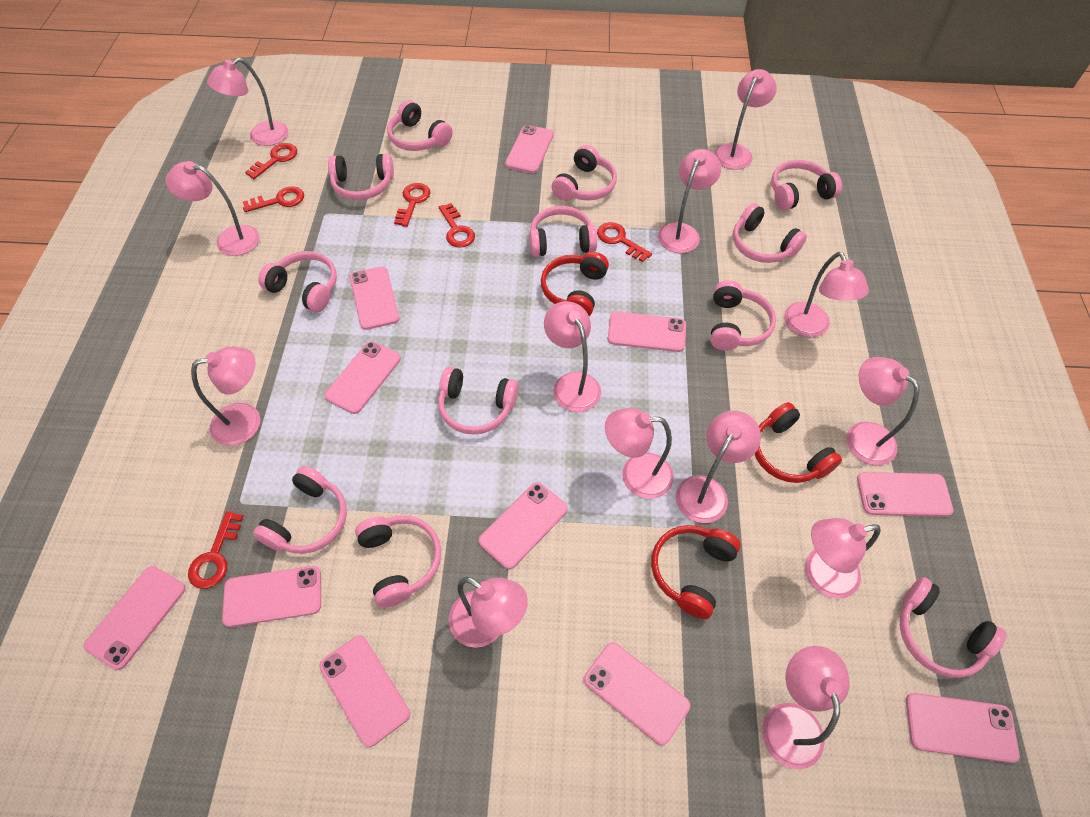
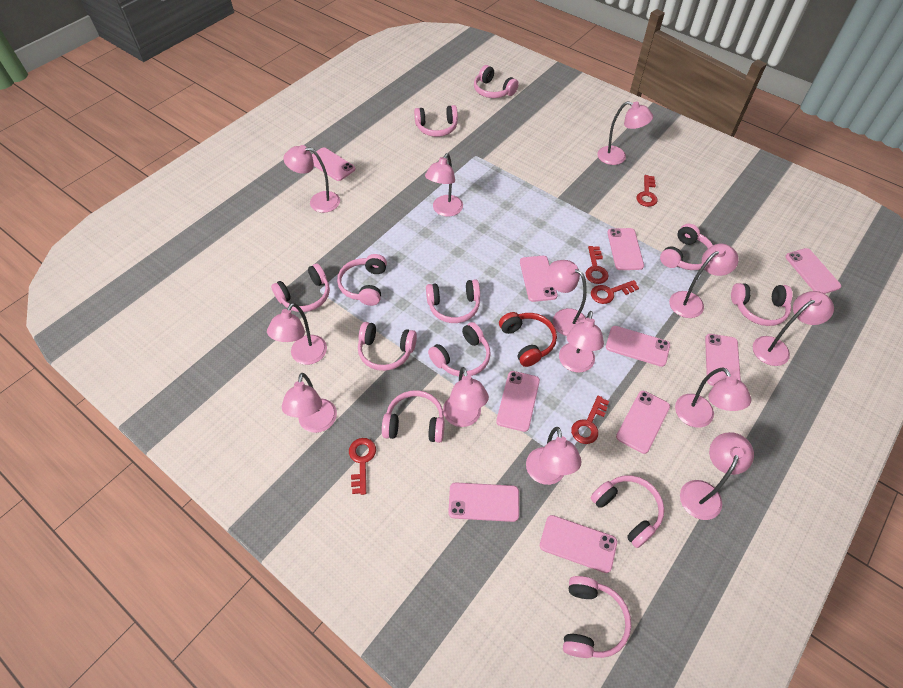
pink phone: 11 -> 10
red headphones: 3 -> 1
red key: 6 -> 5

